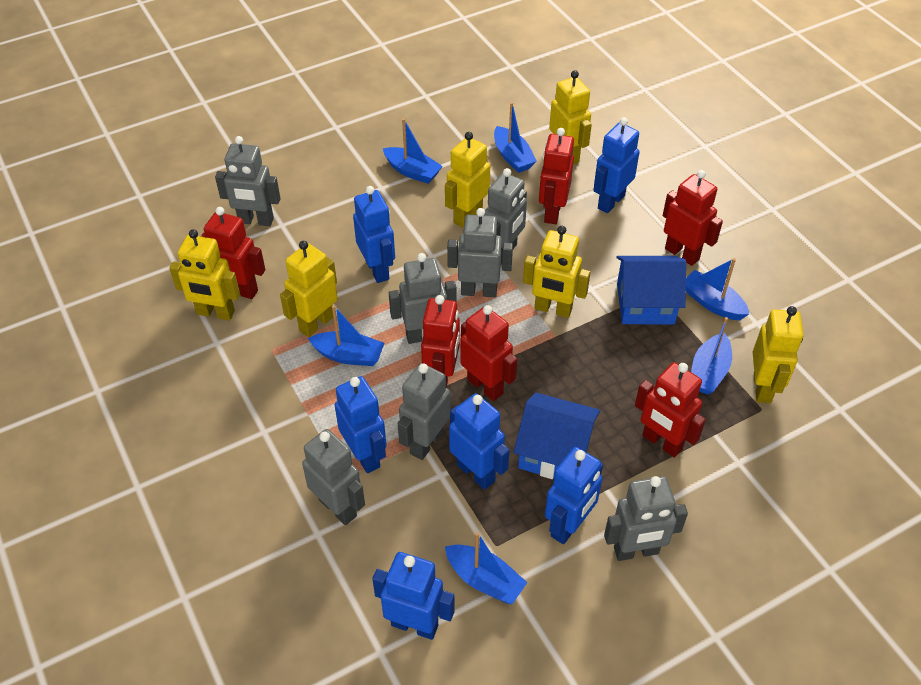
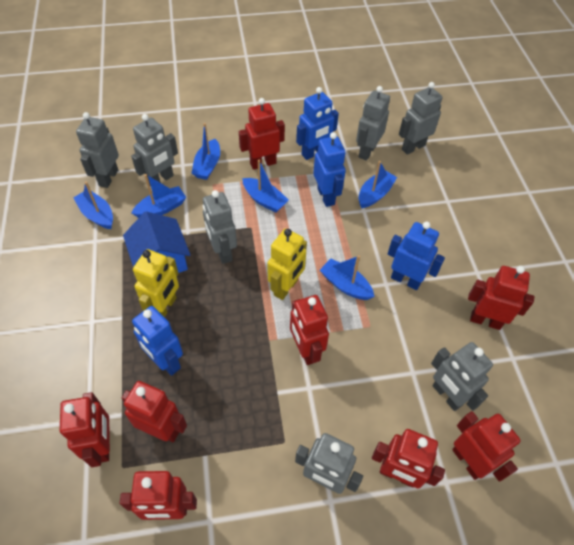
blue house: 2 -> 1
blue robot: 6 -> 4
red robot: 6 -> 8
yellow robot: 6 -> 2

